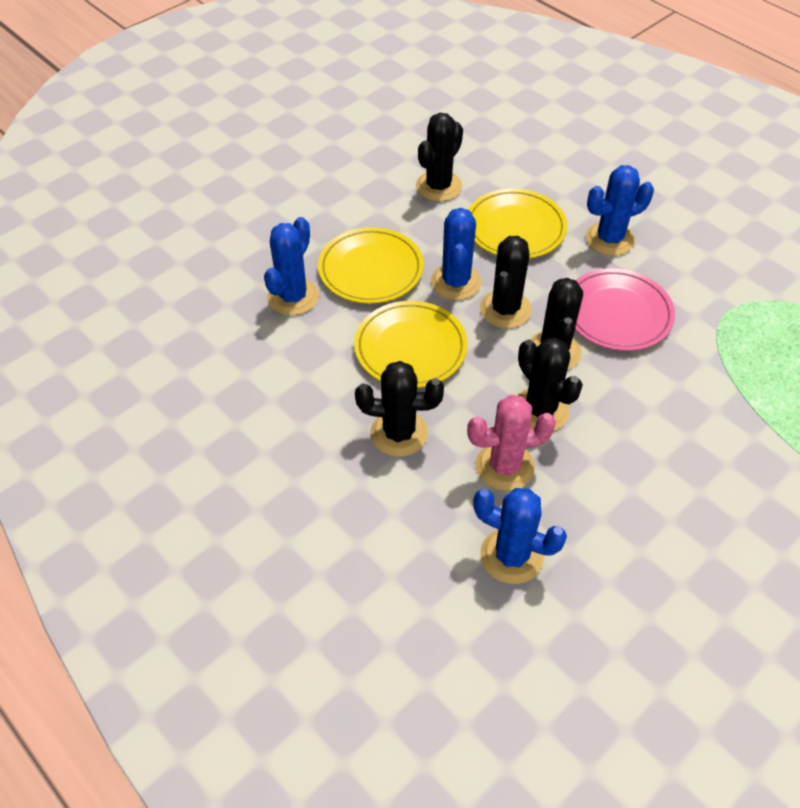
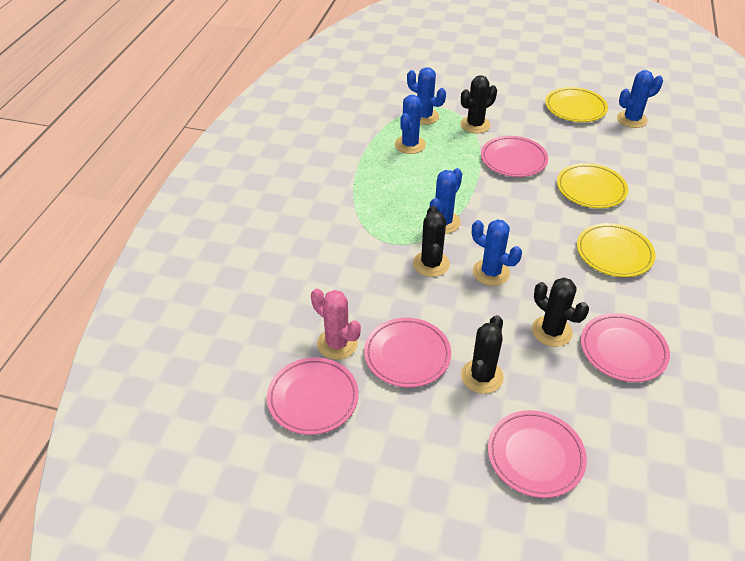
black cactus: 5 -> 4
blue cactus: 4 -> 5
pink plate: 1 -> 5

